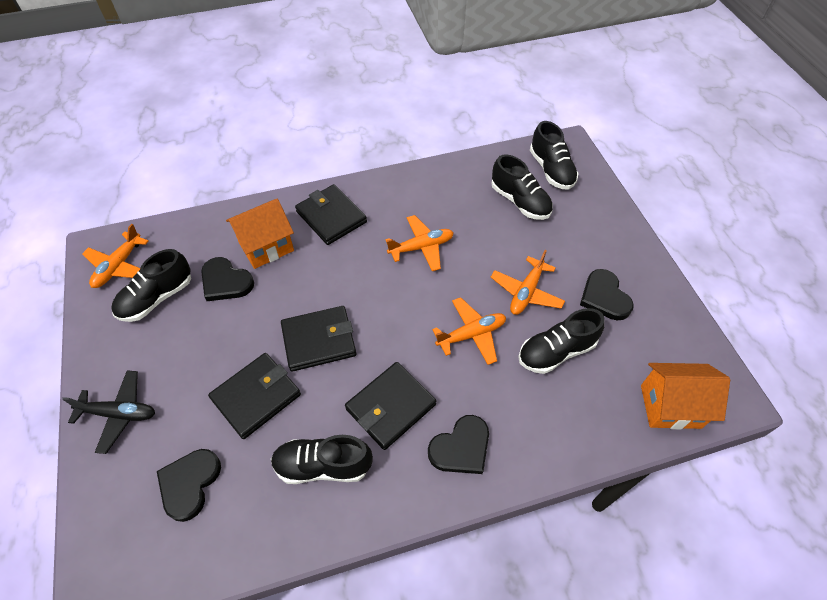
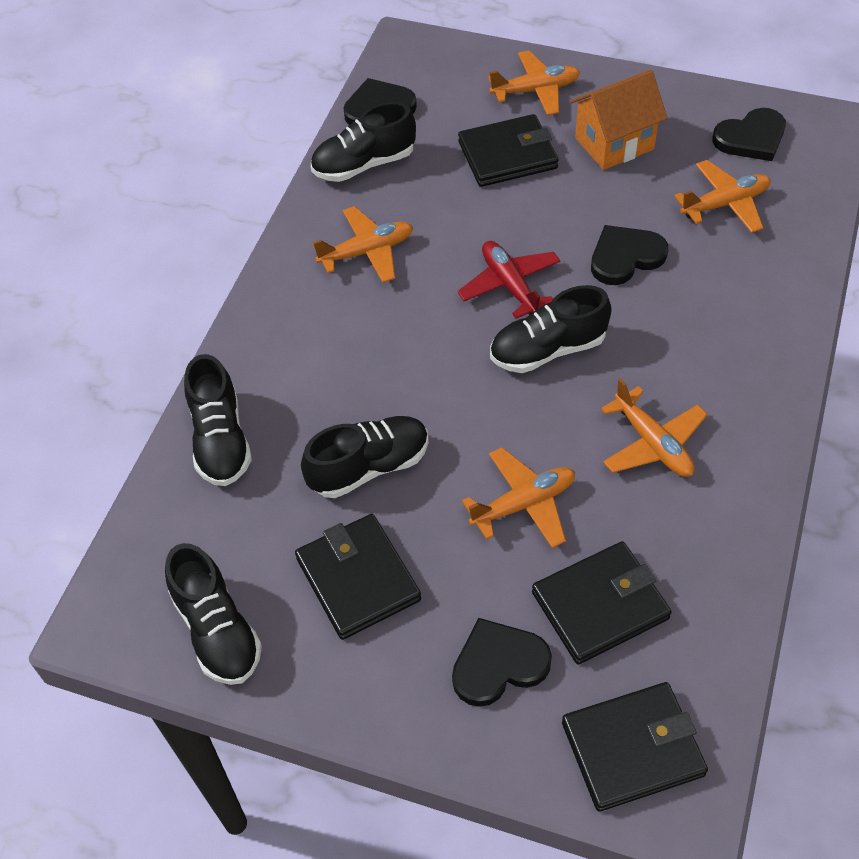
black plane: 1 -> 0
orange house: 2 -> 1
orange plane: 4 -> 5
red plane: 0 -> 1

